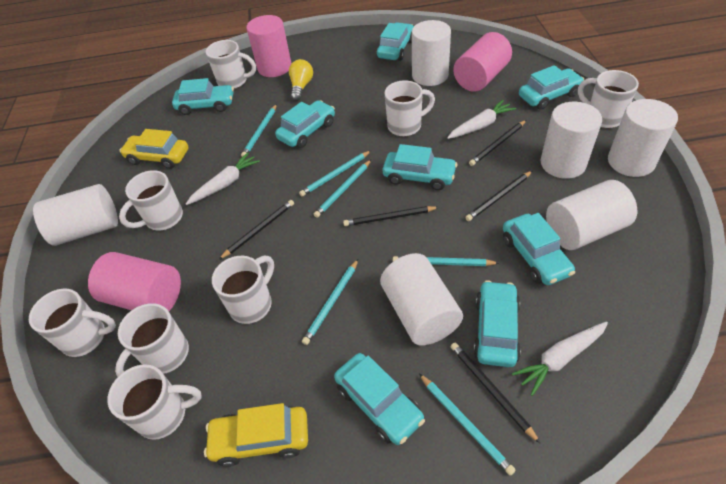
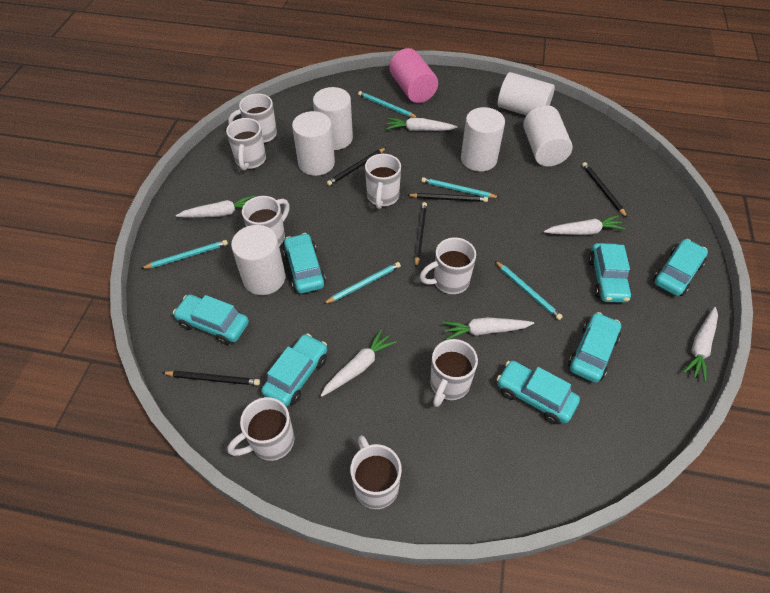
pink cylinder: 3 -> 1
turquoise car: 8 -> 7
turquoise pencil: 6 -> 5
white carrot: 3 -> 6
yellow car: 2 -> 0
yellow light bulb: 1 -> 0

